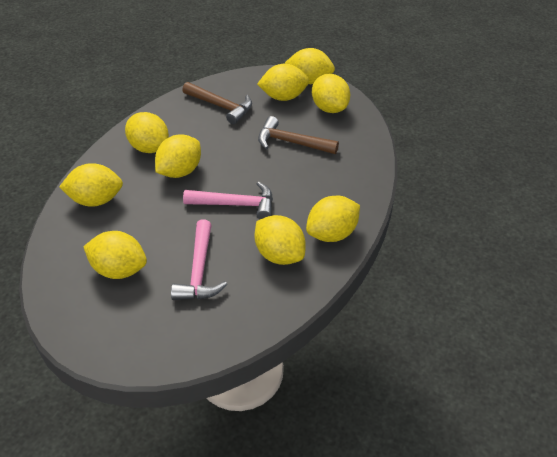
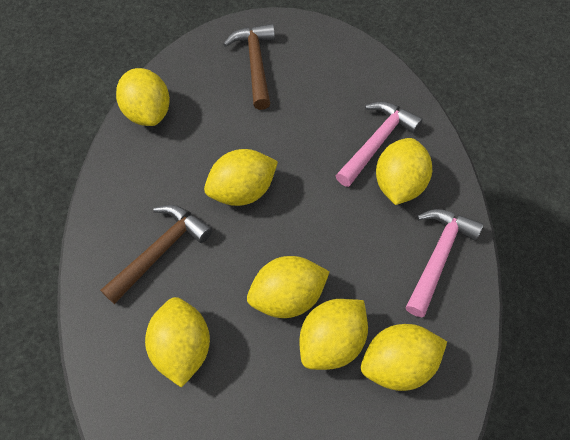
yellow lemon: 9 -> 7

